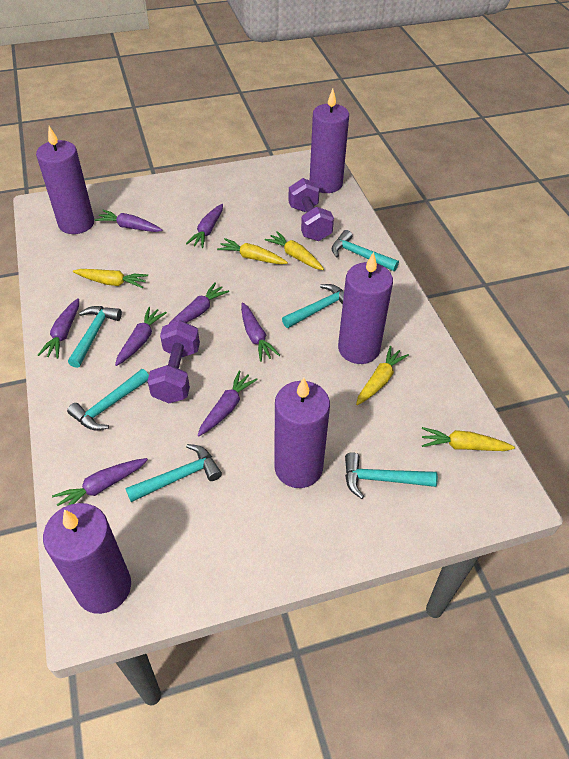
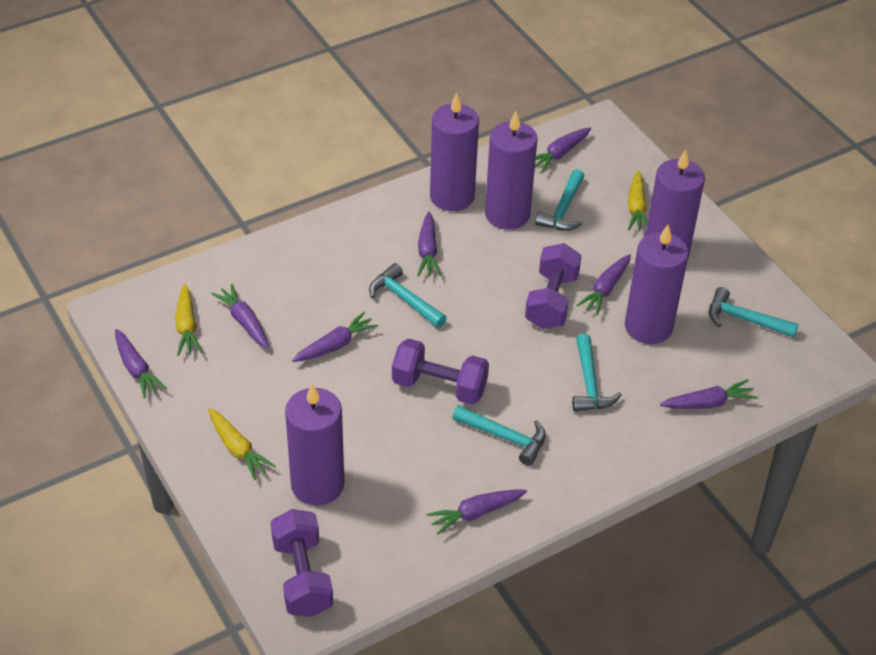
purple dumbbell: 2 -> 3
turquoise hammer: 6 -> 5
yellow carrot: 5 -> 3

